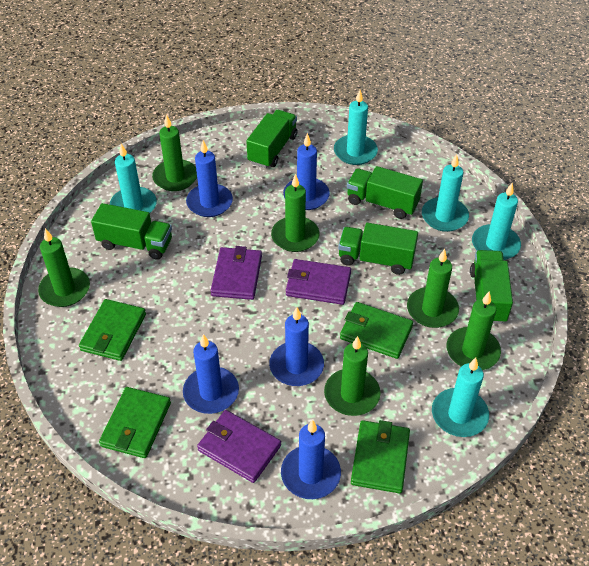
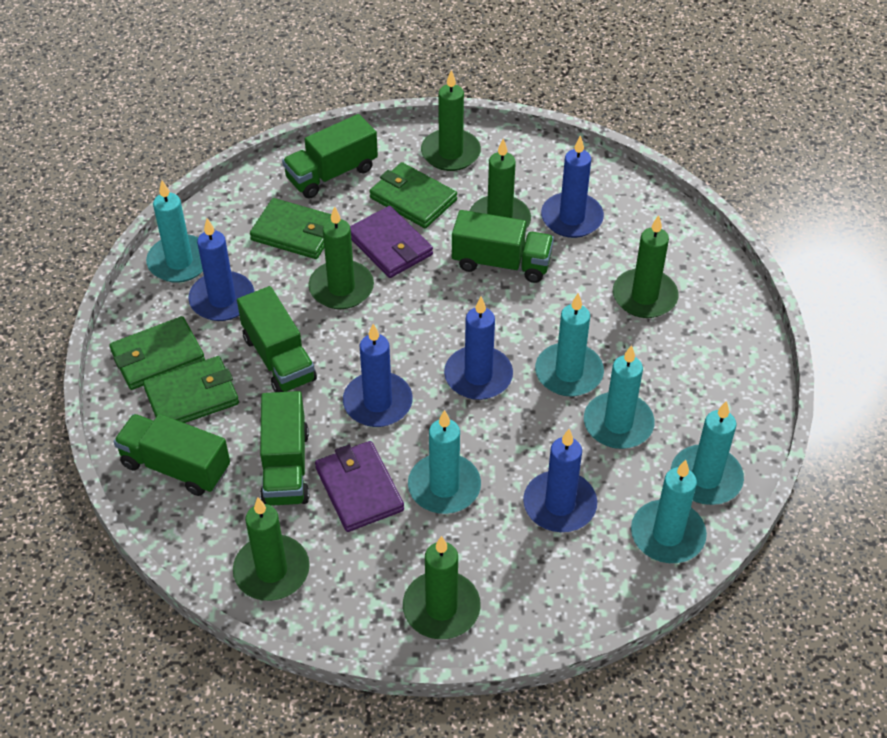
purple wallet: 3 -> 2
turquoise candle: 5 -> 6

